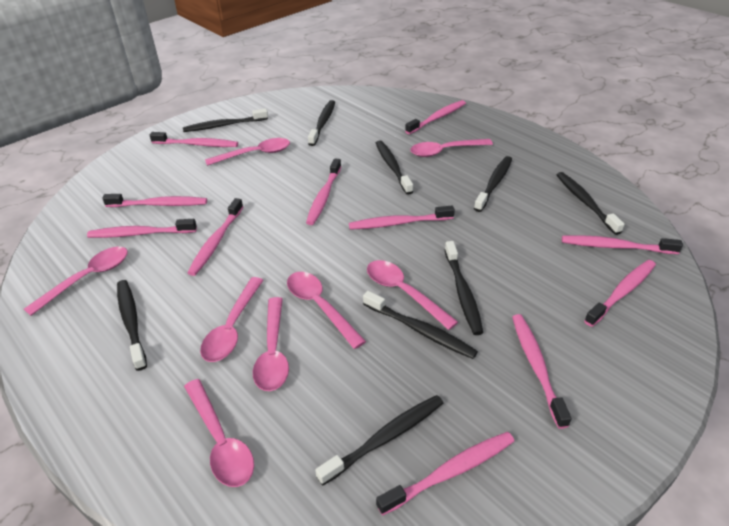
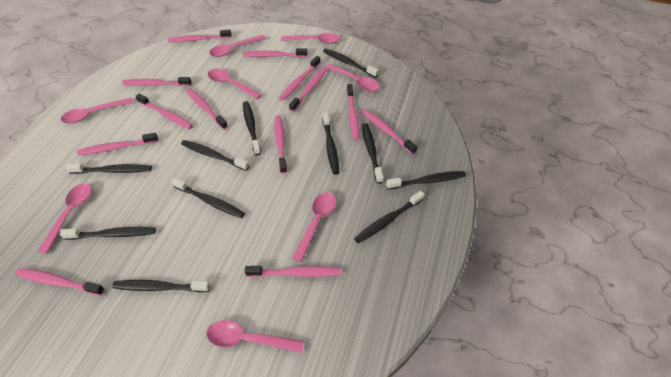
black toothbrush: 9 -> 11
pink toothbrush: 11 -> 13

